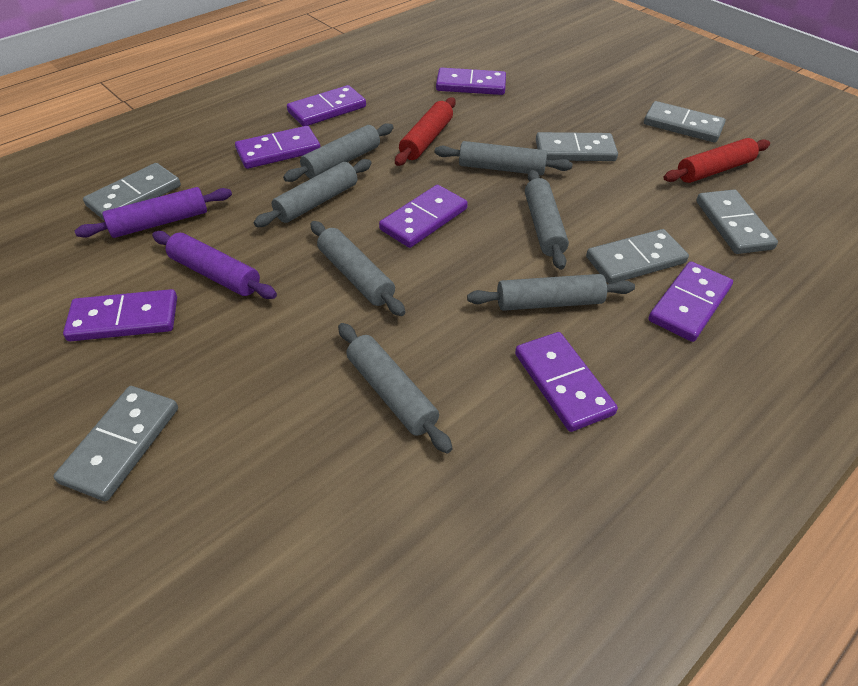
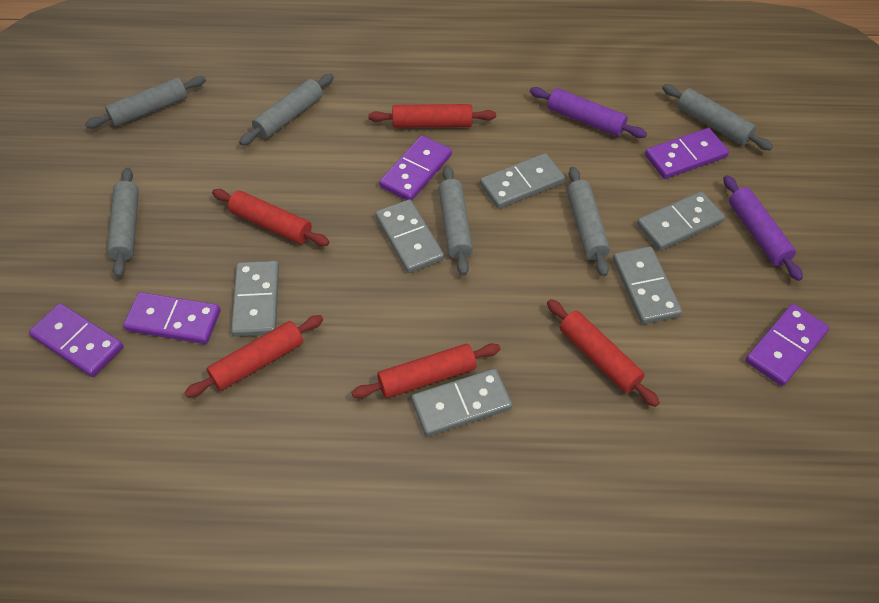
grey rolling pin: 7 -> 6
purple domino: 7 -> 5
red rolling pin: 2 -> 5

